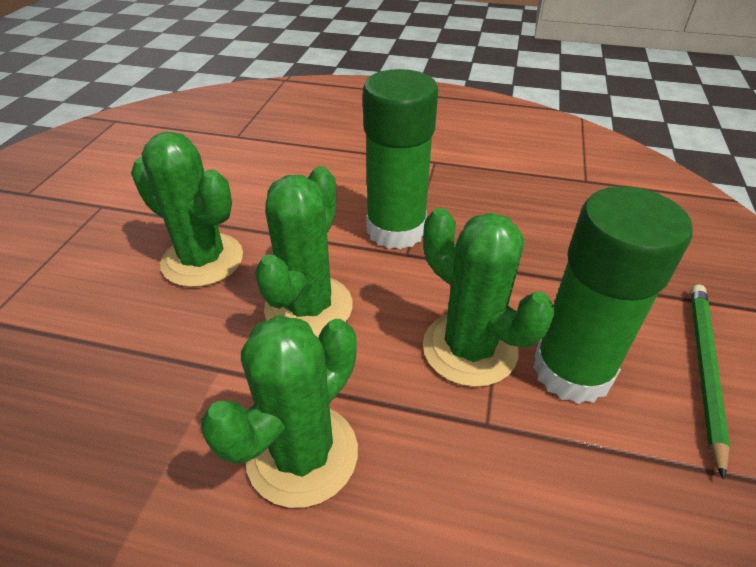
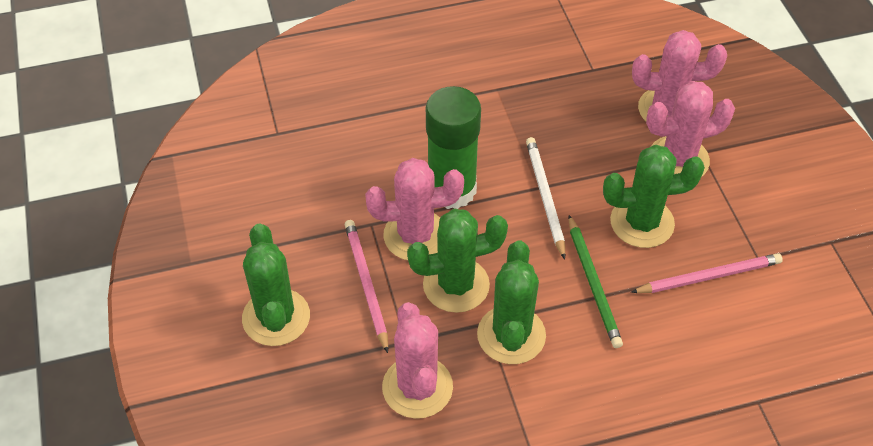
green glue stick: 2 -> 1
pink cactus: 0 -> 4
pink pencil: 0 -> 2
white pencil: 0 -> 1

